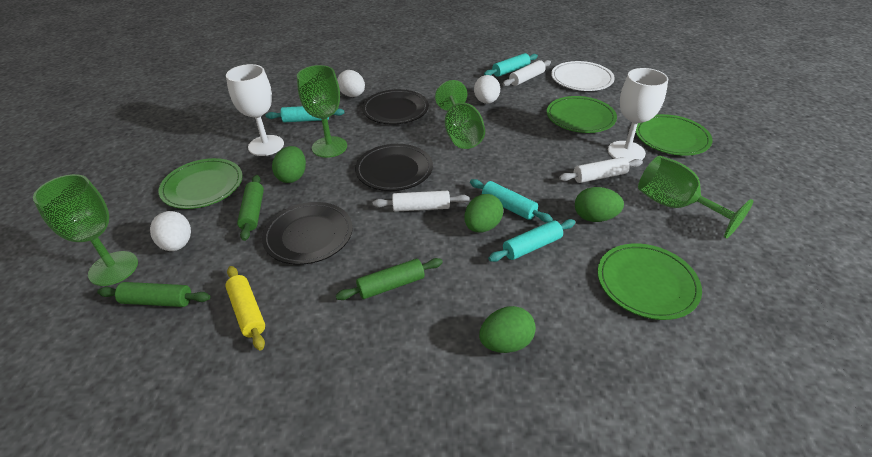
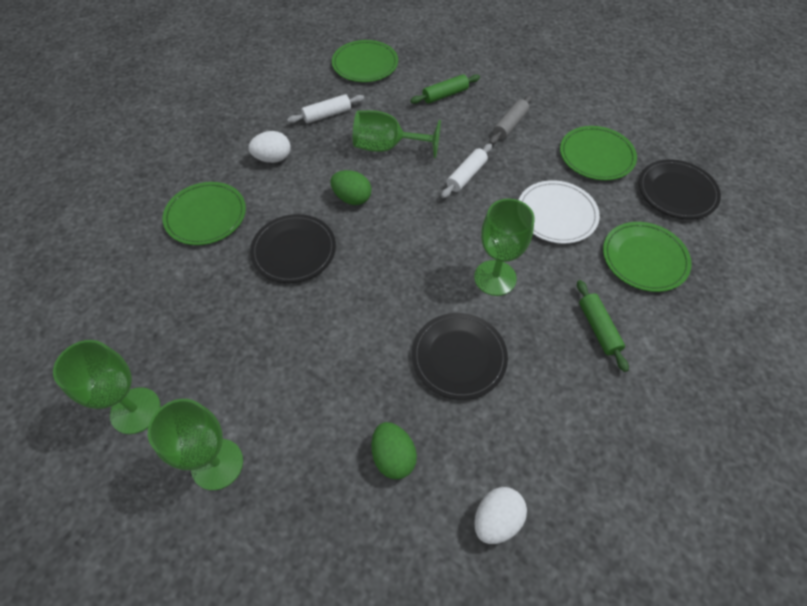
green egg: 4 -> 2
green rolling pin: 3 -> 2
grey rolling pin: 0 -> 1
turquoise rolling pin: 4 -> 0
white egg: 3 -> 2
white goblet: 2 -> 0
white rolling pin: 3 -> 2
yellow rolling pin: 1 -> 0

